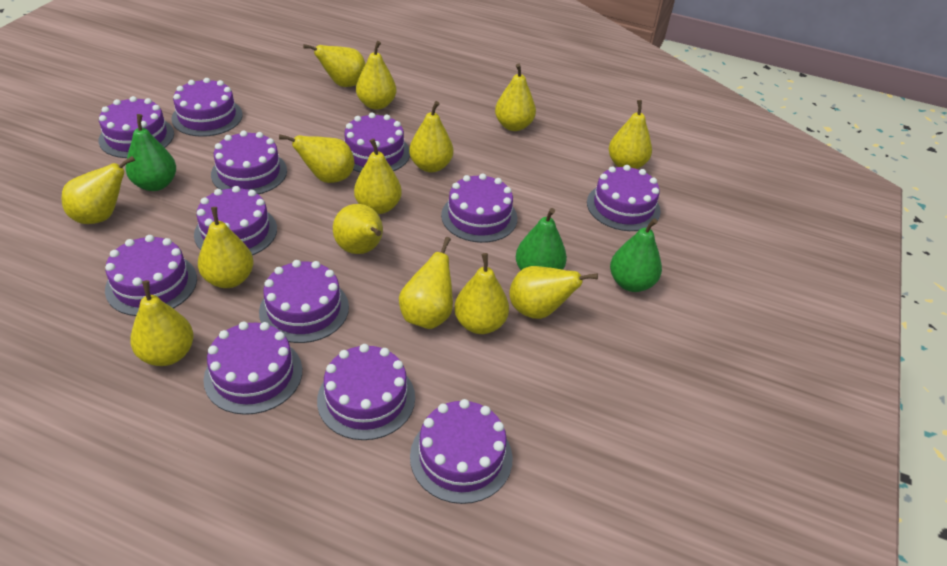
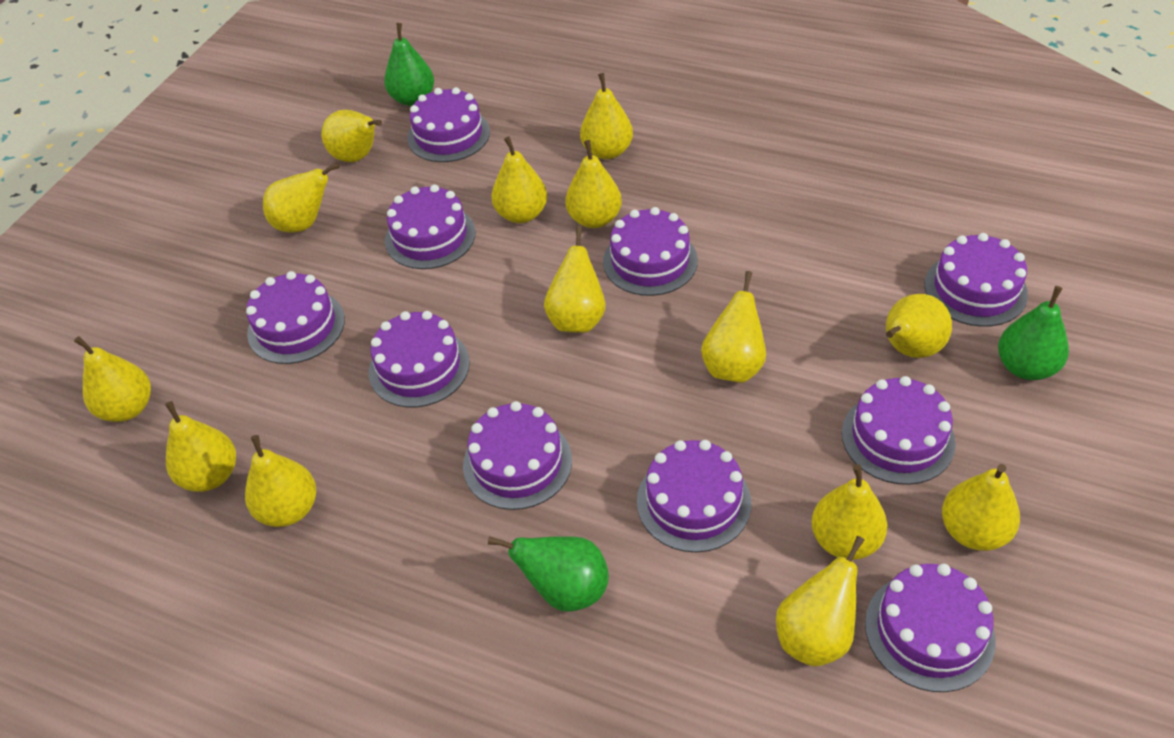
purple cake: 12 -> 10

